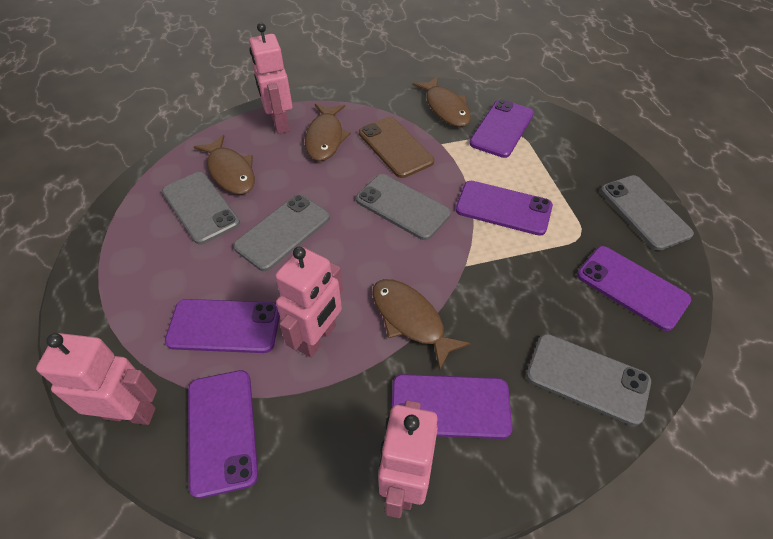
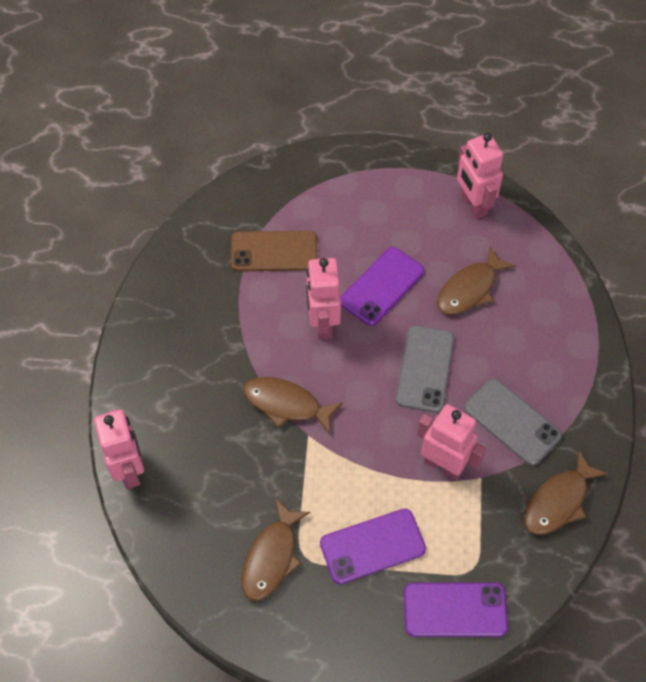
grey phone: 5 -> 2
purple phone: 6 -> 3

